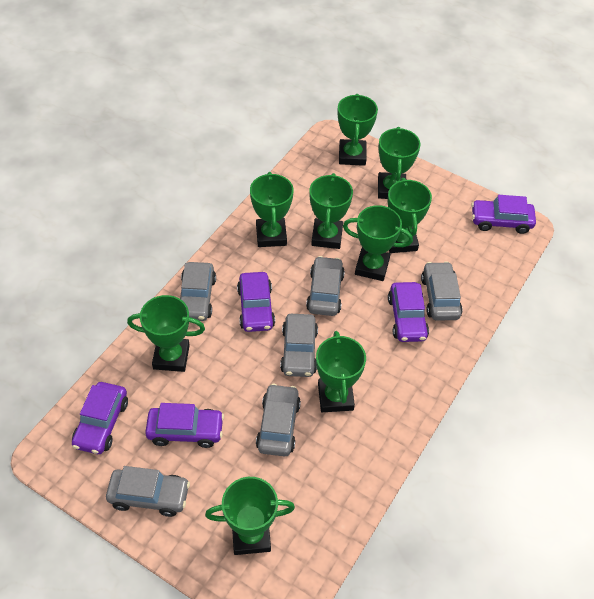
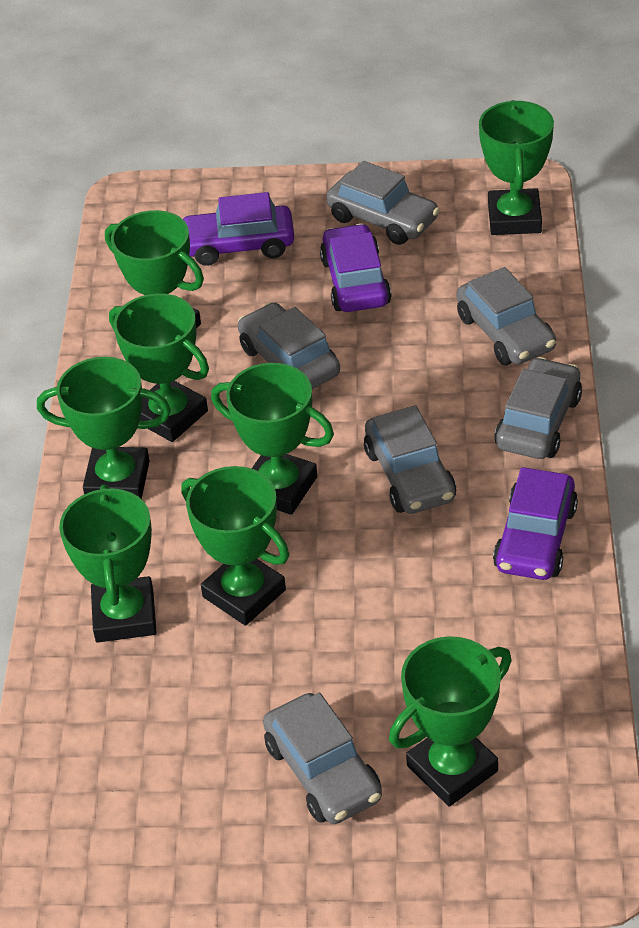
green trophy: 9 -> 8
purple car: 5 -> 3

